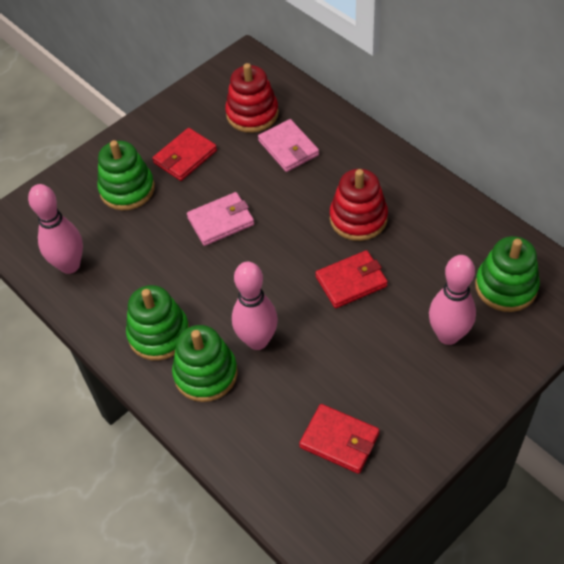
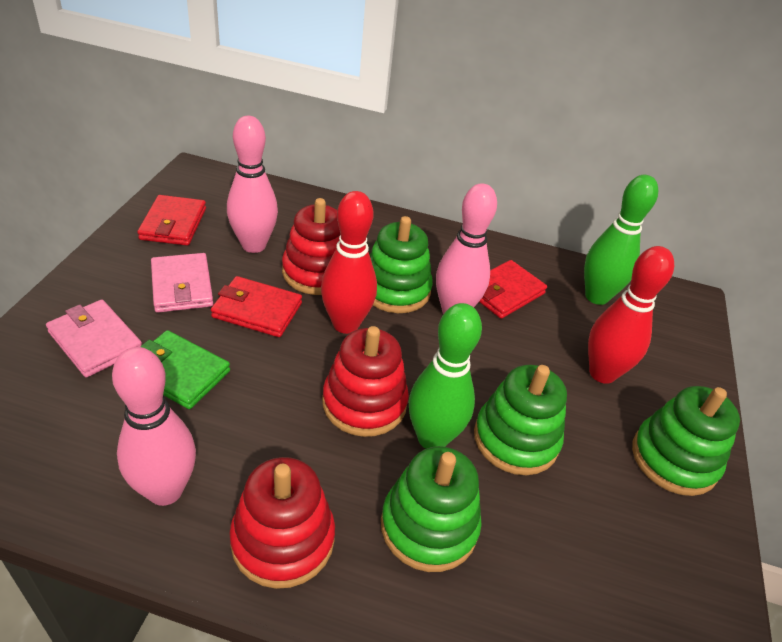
green bowling pin: 0 -> 2
green wallet: 0 -> 1
red bowling pin: 0 -> 2
red stacking toy: 2 -> 3

